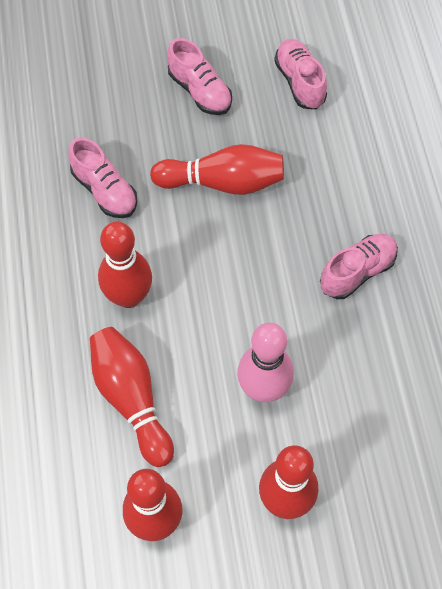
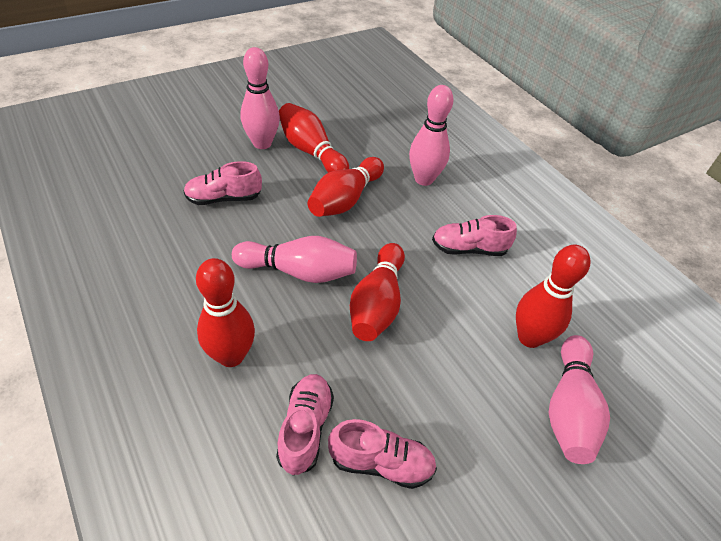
pink bowling pin: 1 -> 4

